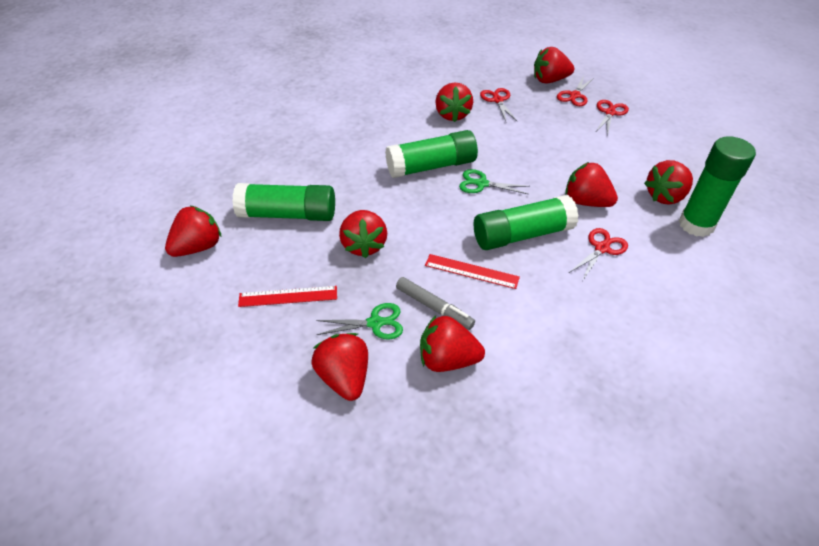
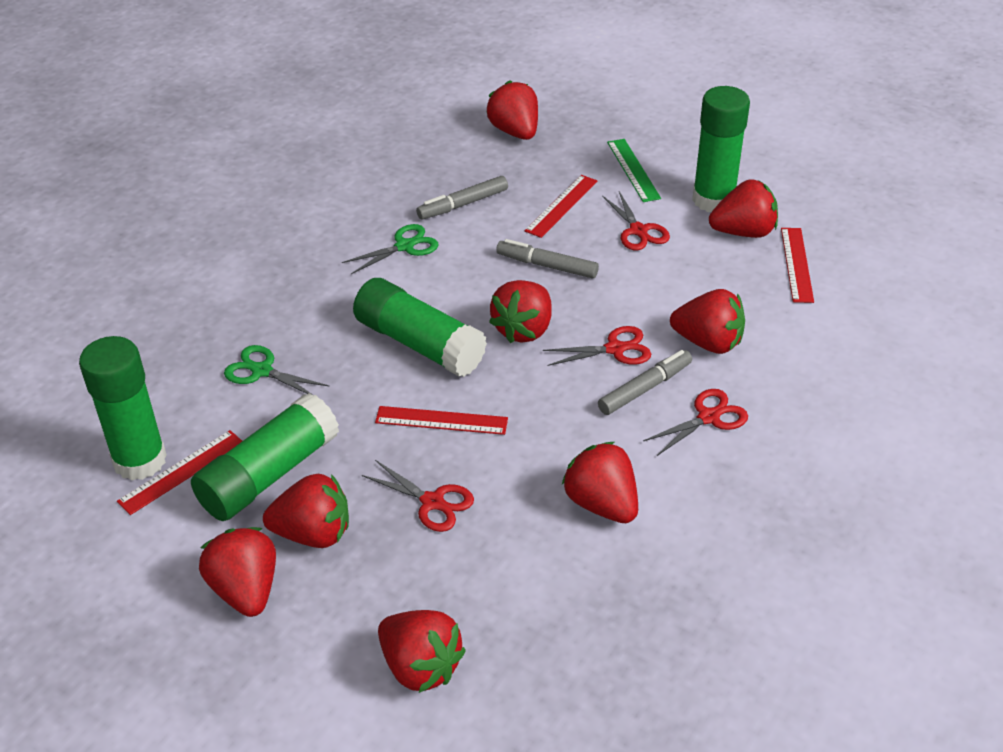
green ruler: 0 -> 1
grey marker: 1 -> 3
red ruler: 2 -> 4

